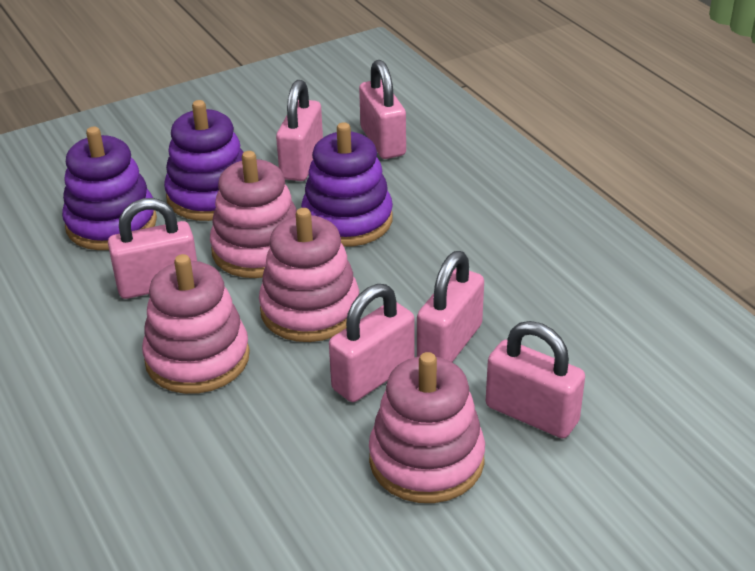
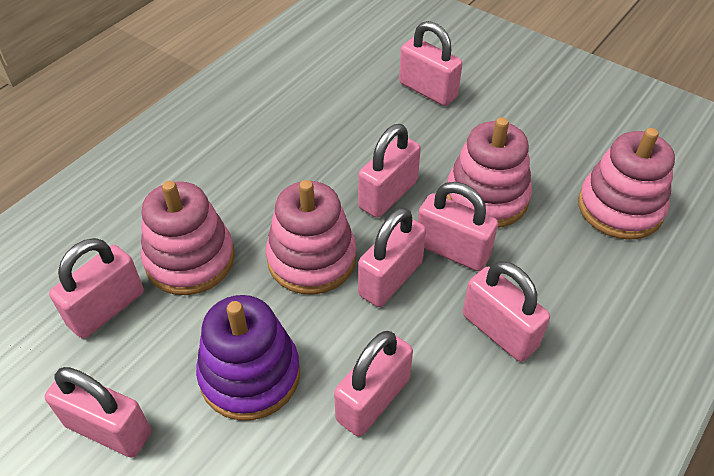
pink padlock: 6 -> 8
purple stacking toy: 3 -> 1

